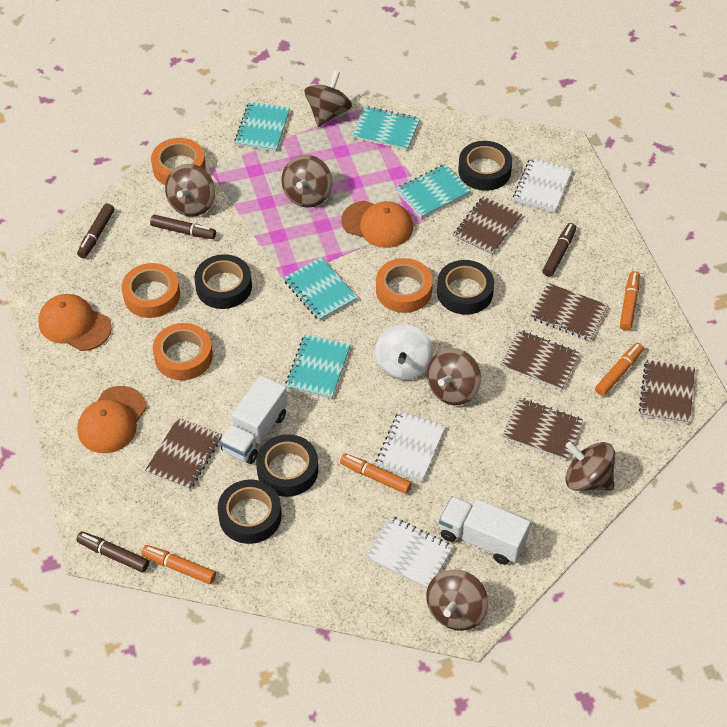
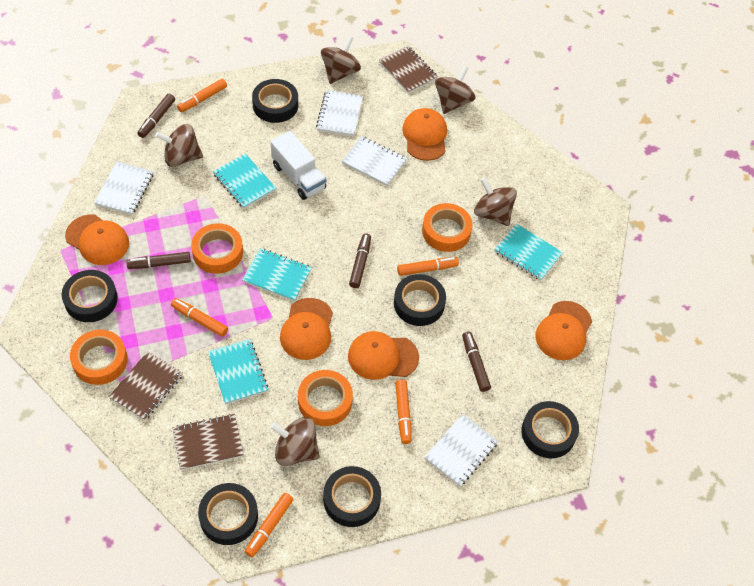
black tape: 5 -> 6
brown notebook: 6 -> 3
brown spinning top: 6 -> 5
orange cap: 3 -> 5
orange marker: 4 -> 5
turquoise notebook: 5 -> 4
white notebook: 3 -> 4
white spinning top: 1 -> 0
white truck: 2 -> 1

